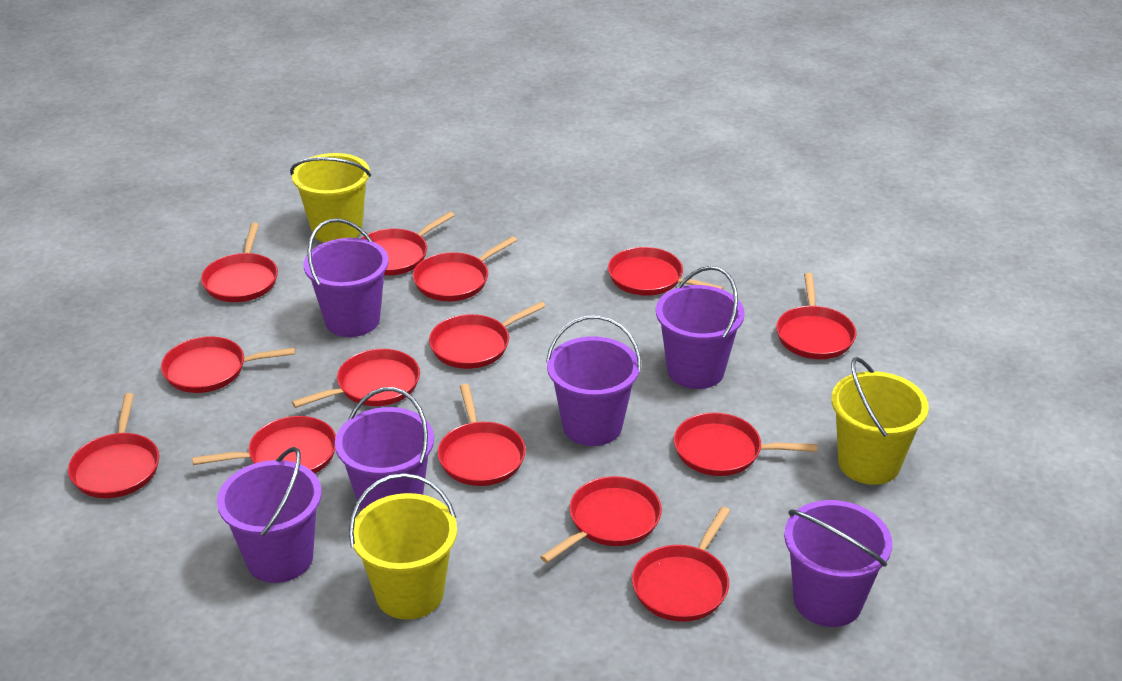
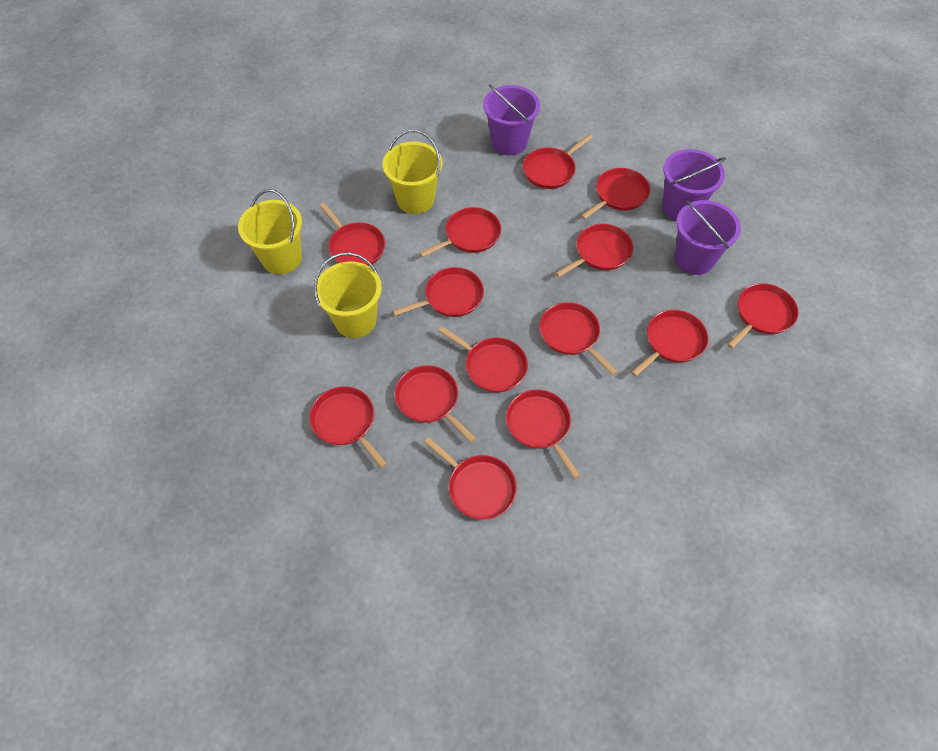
purple bucket: 6 -> 3

